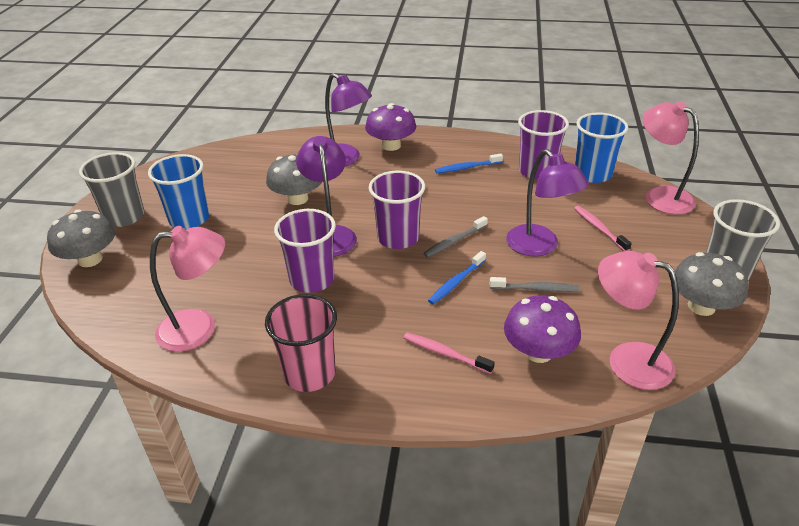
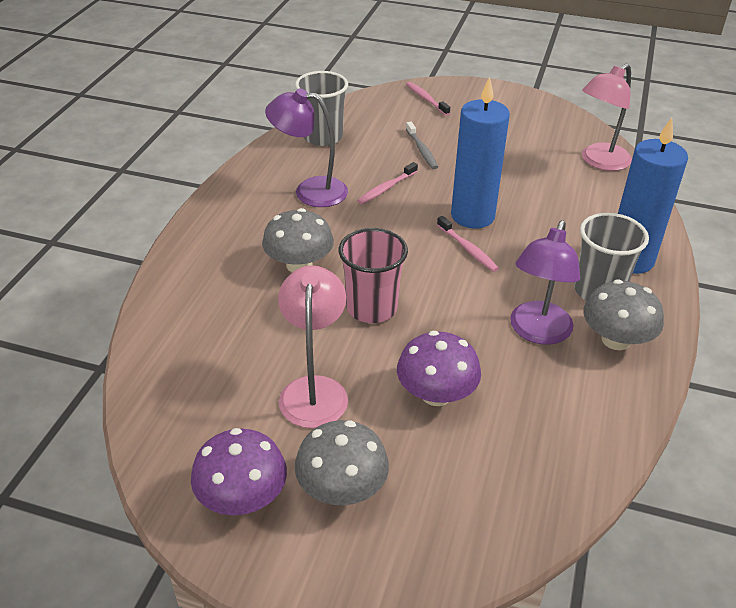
blue candle: 0 -> 2
blue cup: 2 -> 0
blue toothbrush: 2 -> 0
grey toothbrush: 2 -> 1
pink lamp: 3 -> 2
pink toothbrush: 2 -> 3
purple cup: 3 -> 0
purple lamp: 3 -> 2

